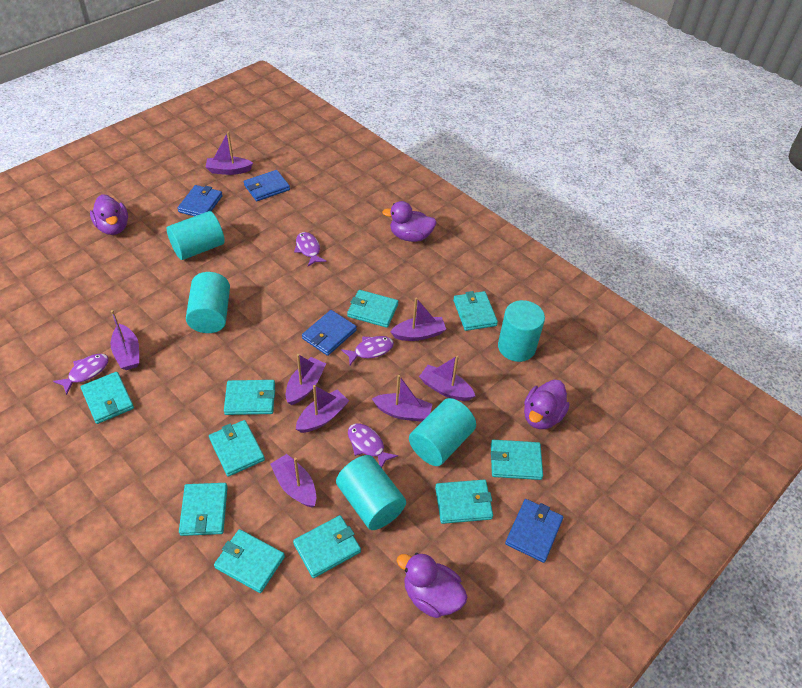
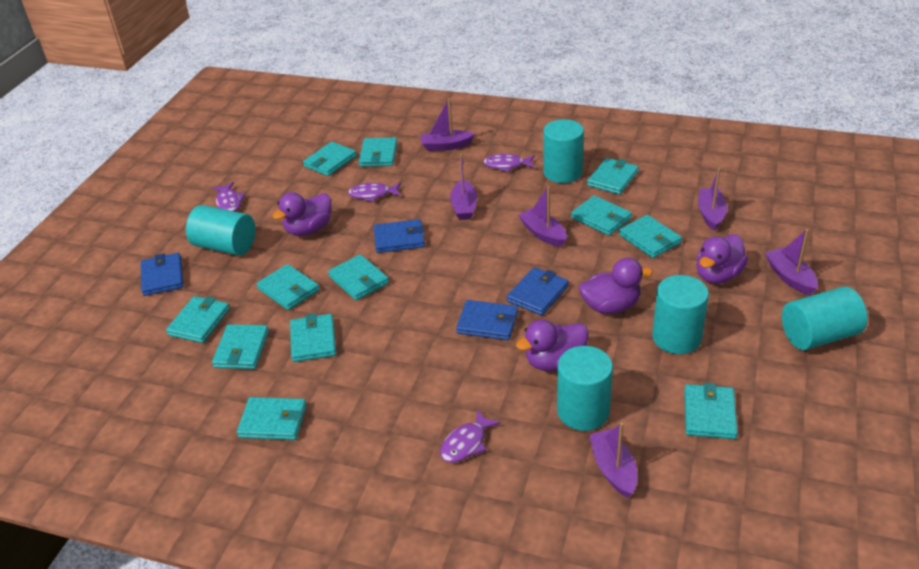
purple boat: 8 -> 6
turquoise wallet: 10 -> 12

